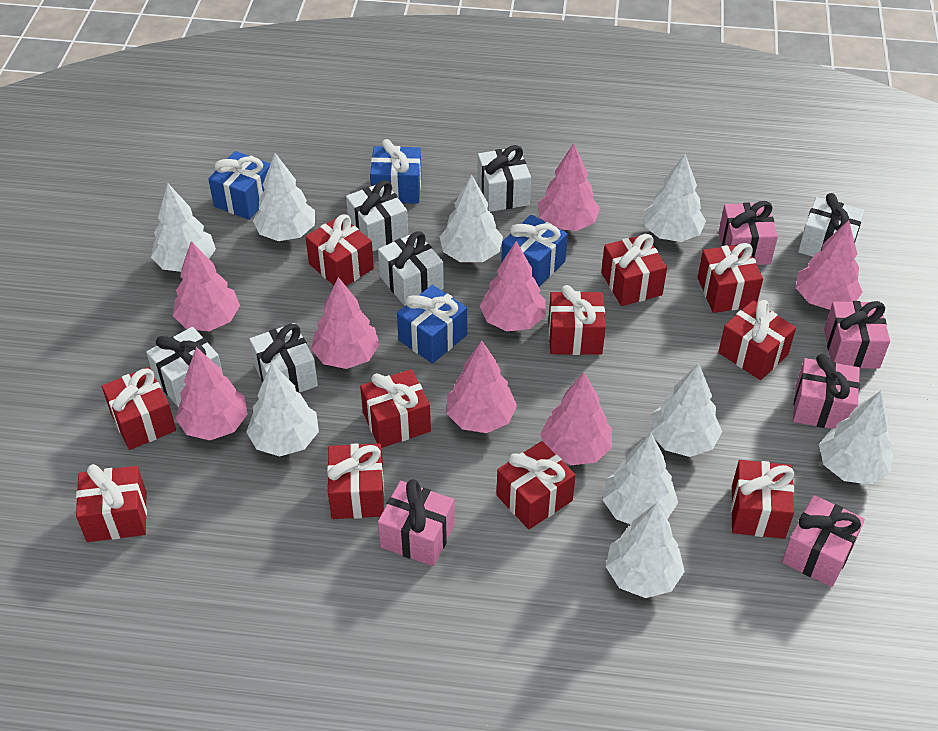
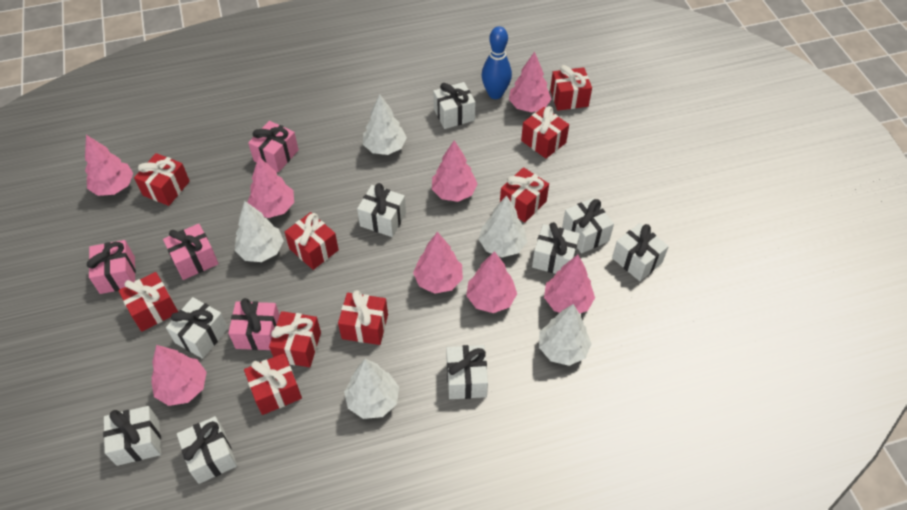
blue bowling pin: 0 -> 1
blue gift: 4 -> 0
pink gift: 5 -> 4
red gift: 11 -> 9
white gift: 6 -> 9
white tree: 9 -> 5

